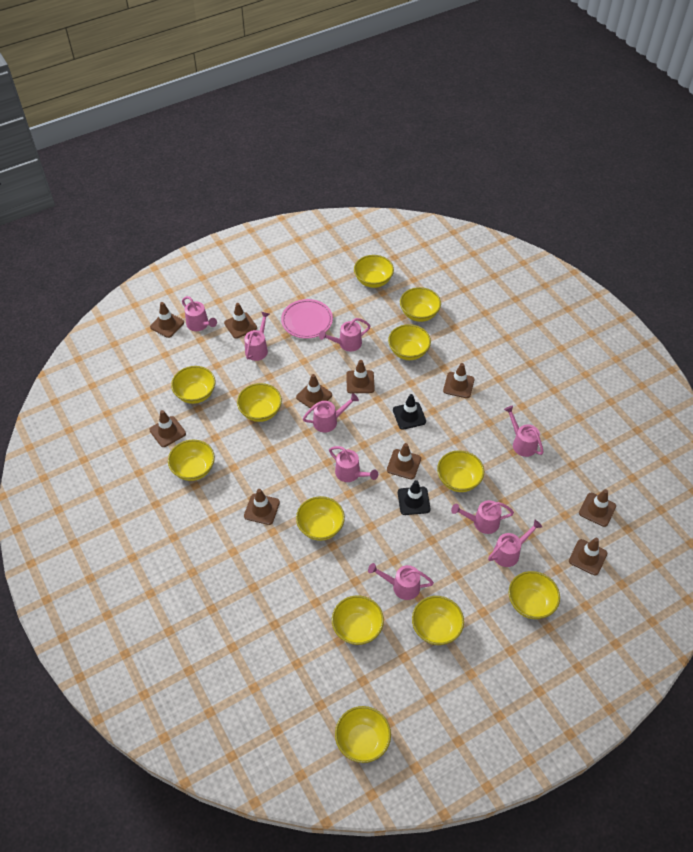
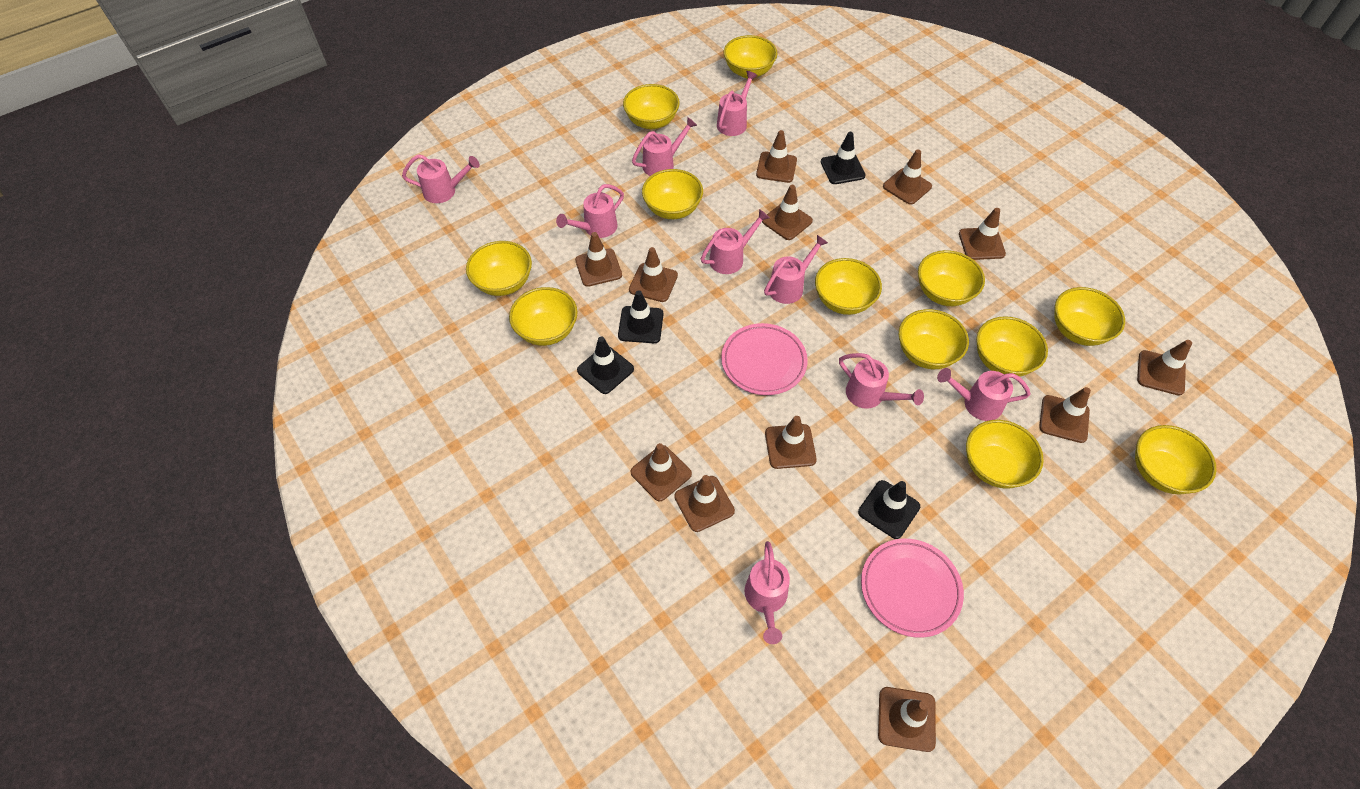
black traffic cone: 2 -> 4
brown traffic cone: 10 -> 12
pink plate: 1 -> 2

